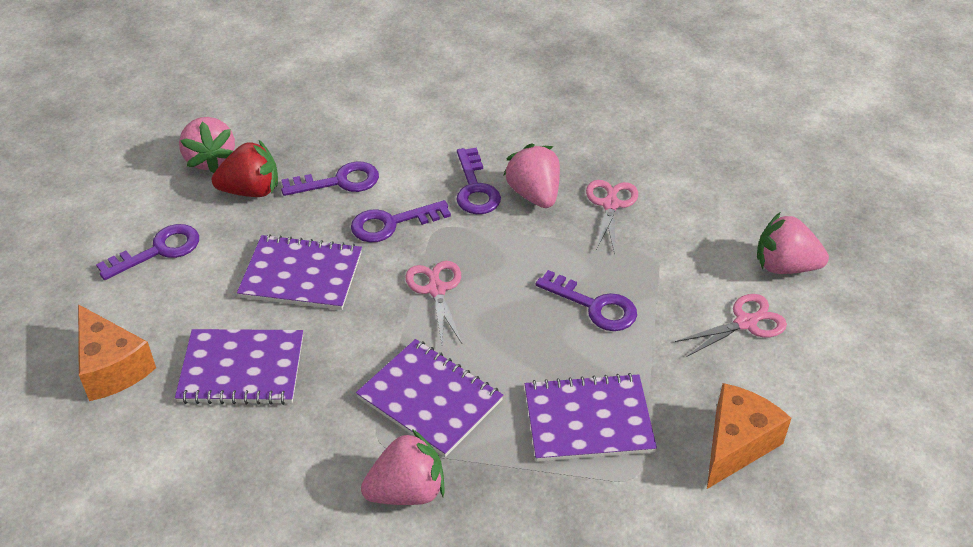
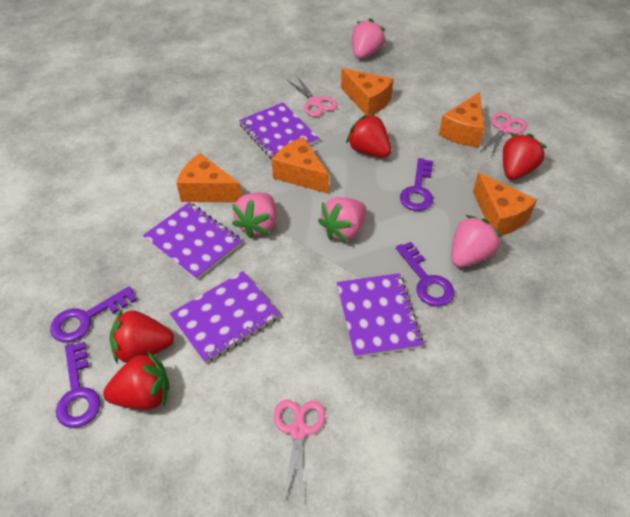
orange cheese: 2 -> 5
purple key: 5 -> 4
red strawberry: 1 -> 4

